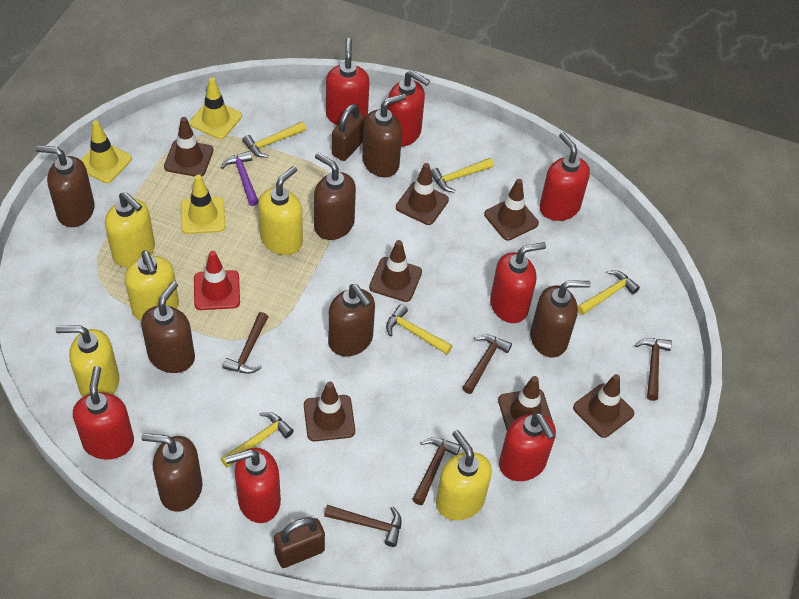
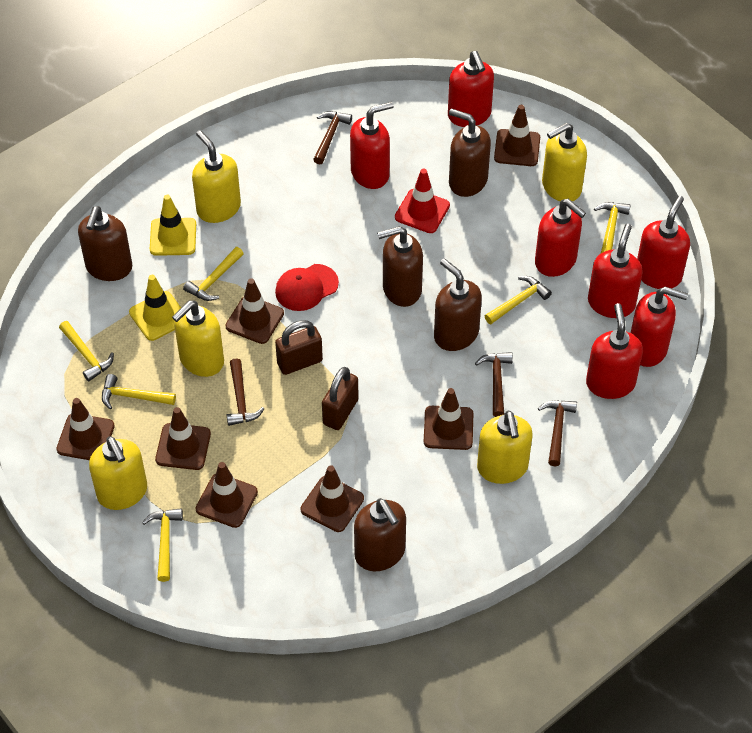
brown hammer: 5 -> 4
brown soap dispenser: 7 -> 5
purple hammer: 1 -> 0
red cap: 0 -> 1
yellow hammer: 5 -> 6
yellow traffic cone: 3 -> 2

